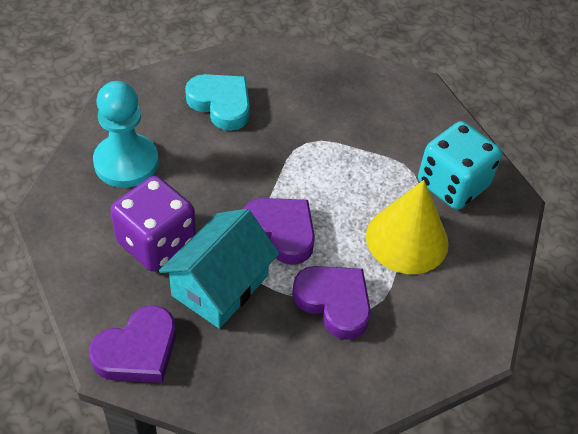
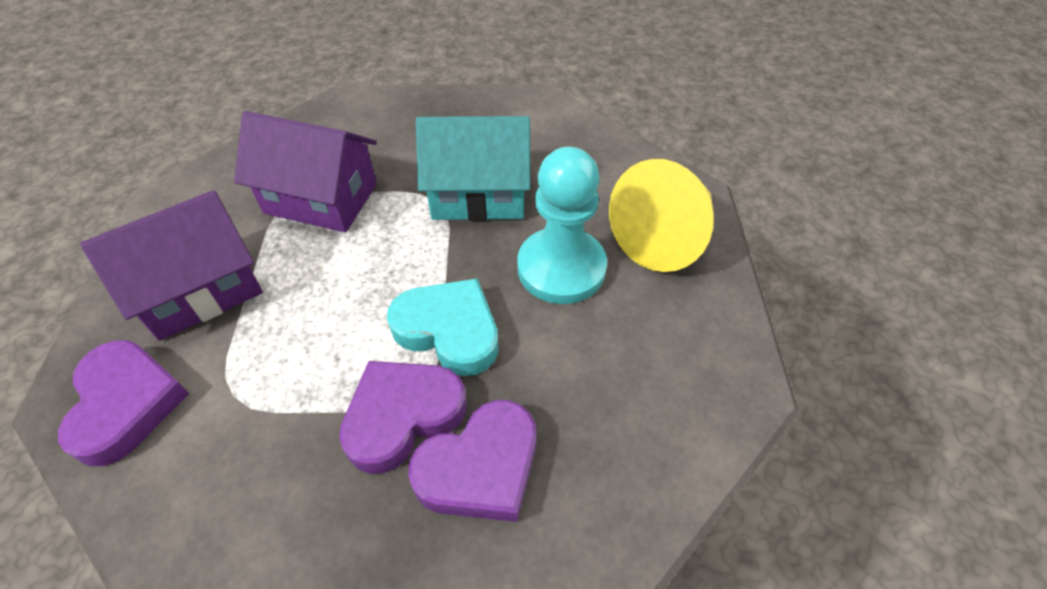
purple dice: 1 -> 0
purple house: 0 -> 2
turquoise dice: 1 -> 0

